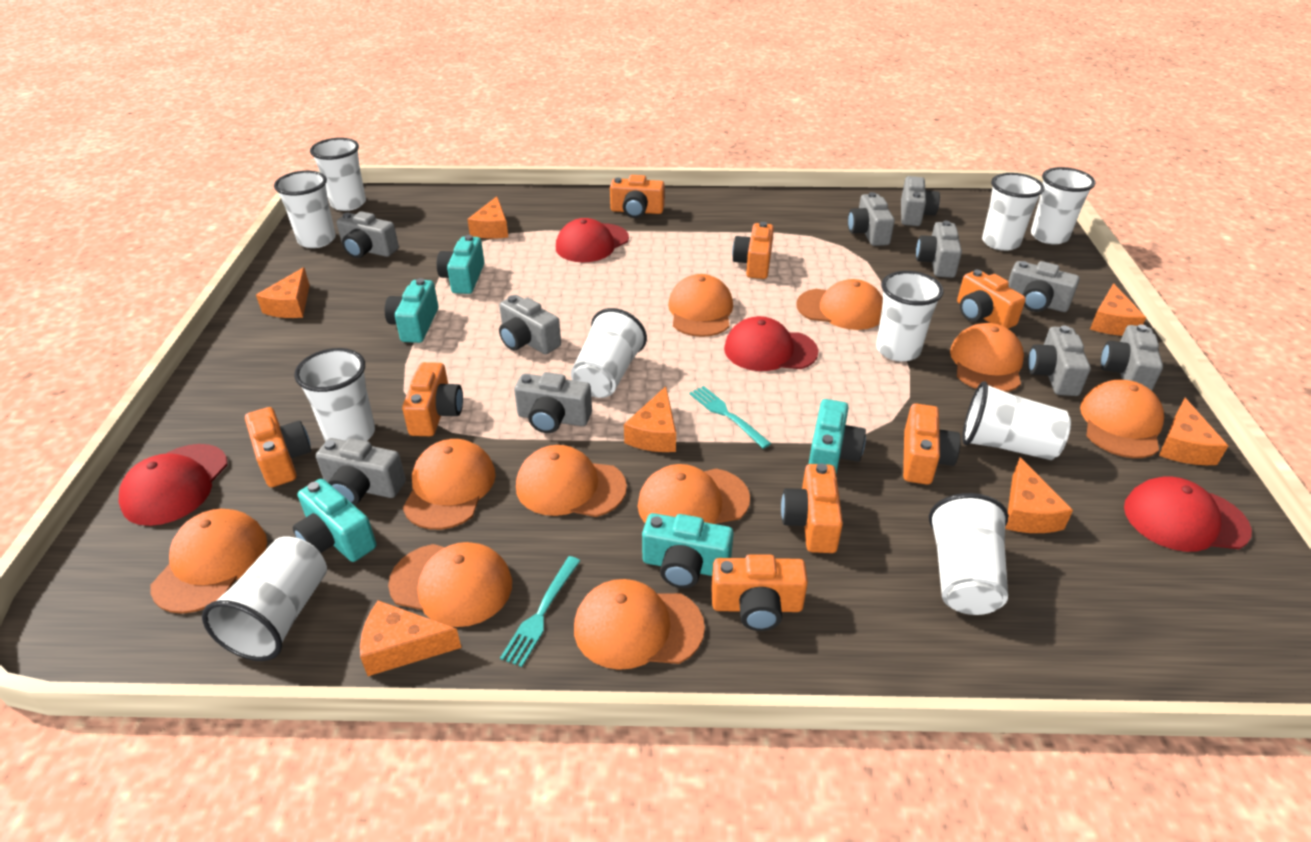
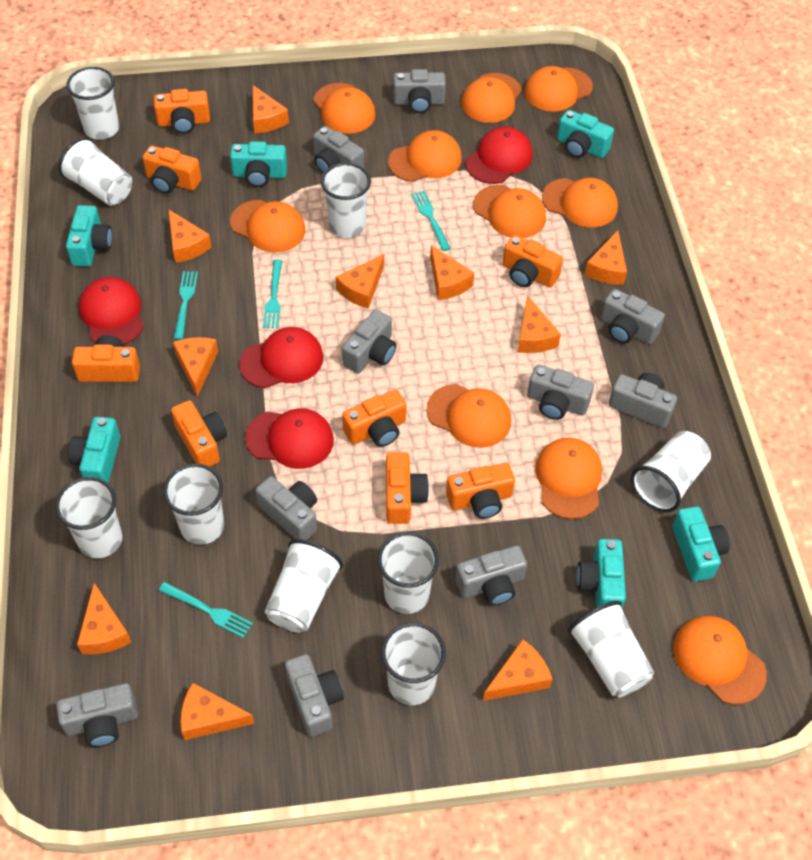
orange cheese: 7 -> 10
turquoise camera: 5 -> 6
turquoise fork: 2 -> 4

